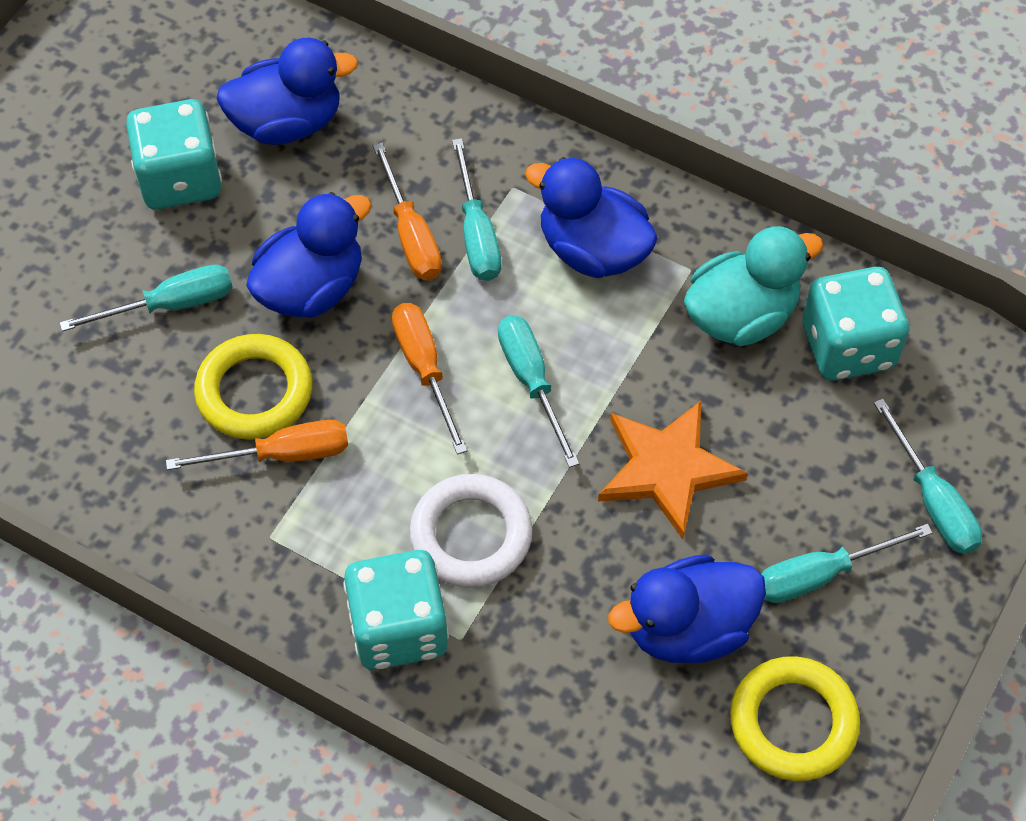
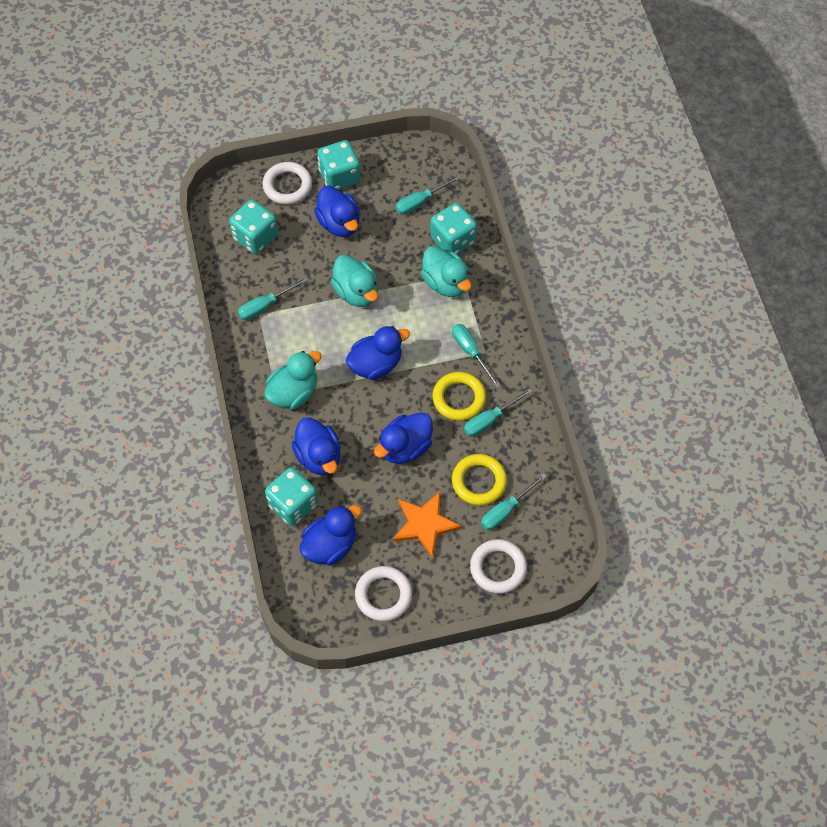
blue duck: 4 -> 5
orange screwdriver: 3 -> 0
turquoise dice: 3 -> 4
turquoise duck: 1 -> 3
white ring: 1 -> 3

